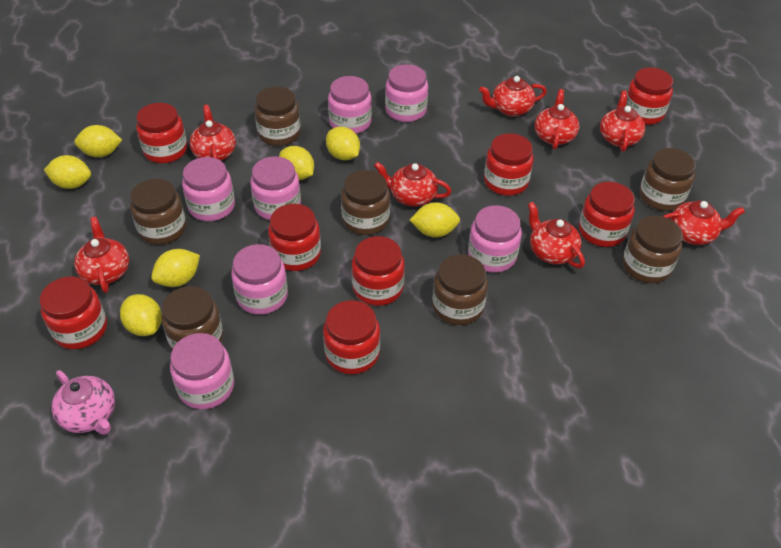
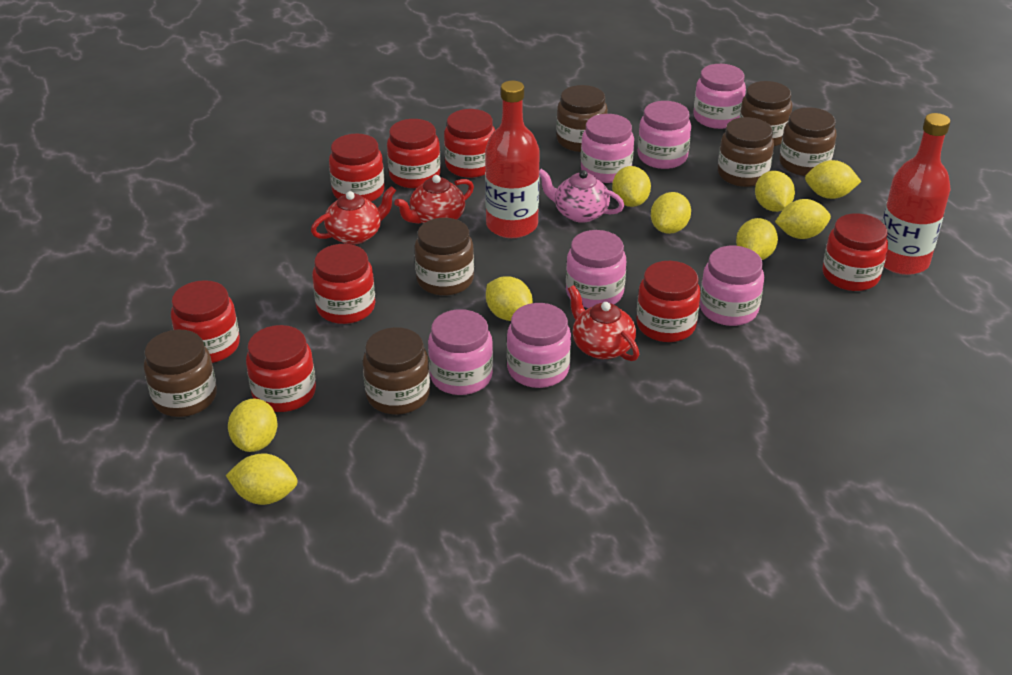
red bottle: 0 -> 2
red teapot: 8 -> 3
yellow lemon: 7 -> 9

